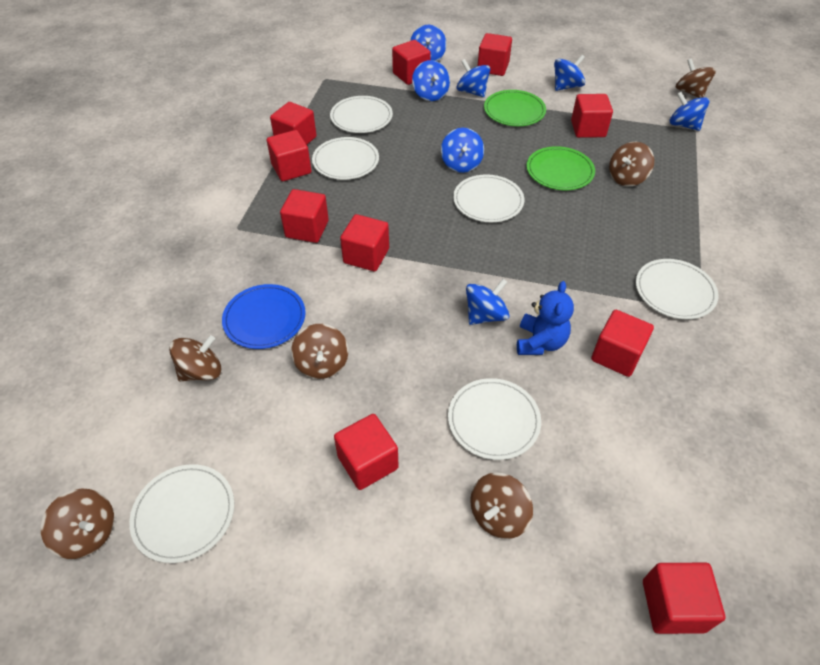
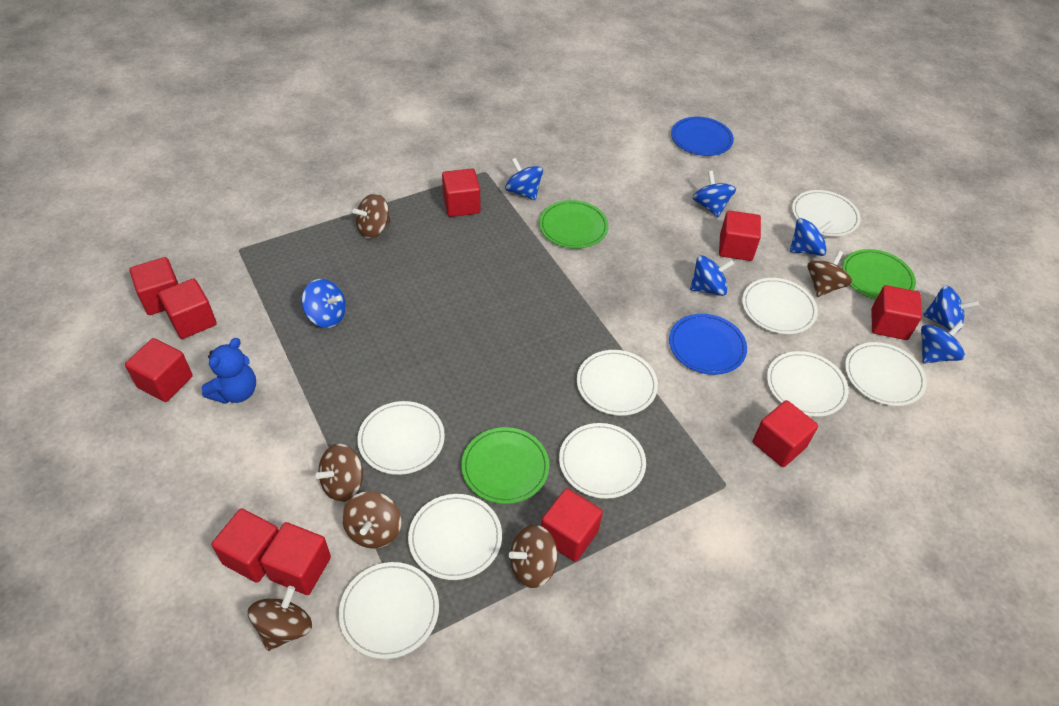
blue plate: 1 -> 2
green plate: 2 -> 3
white plate: 6 -> 9

